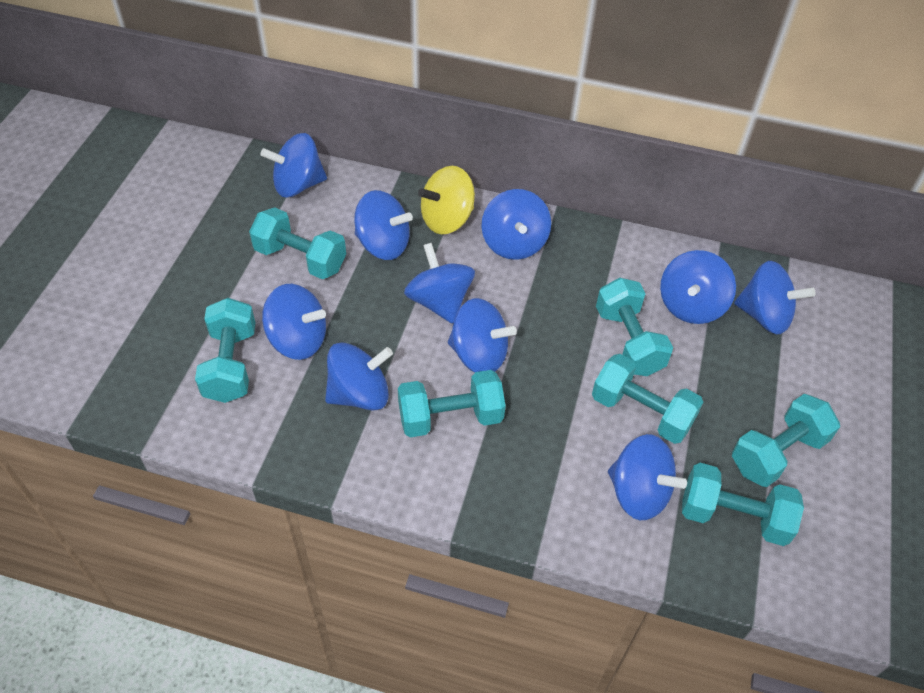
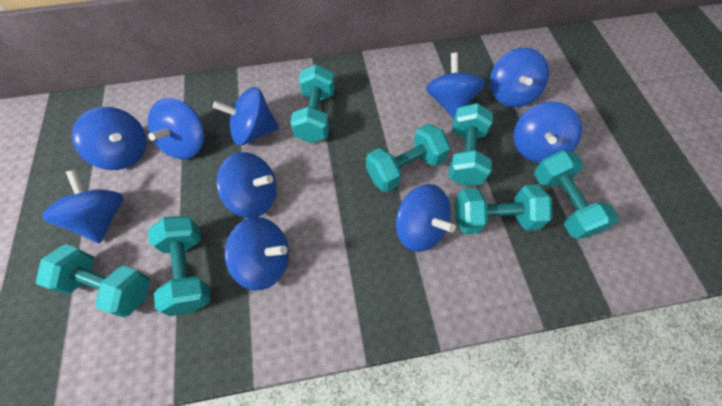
yellow spinning top: 1 -> 0

